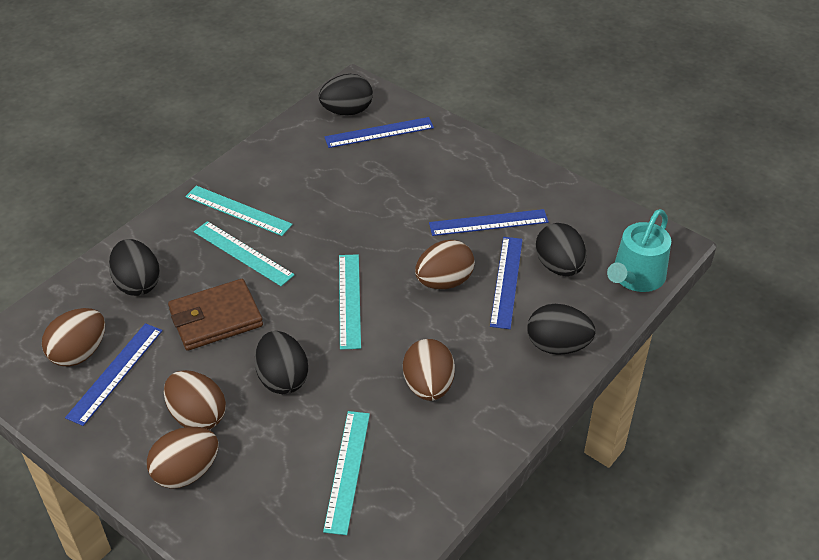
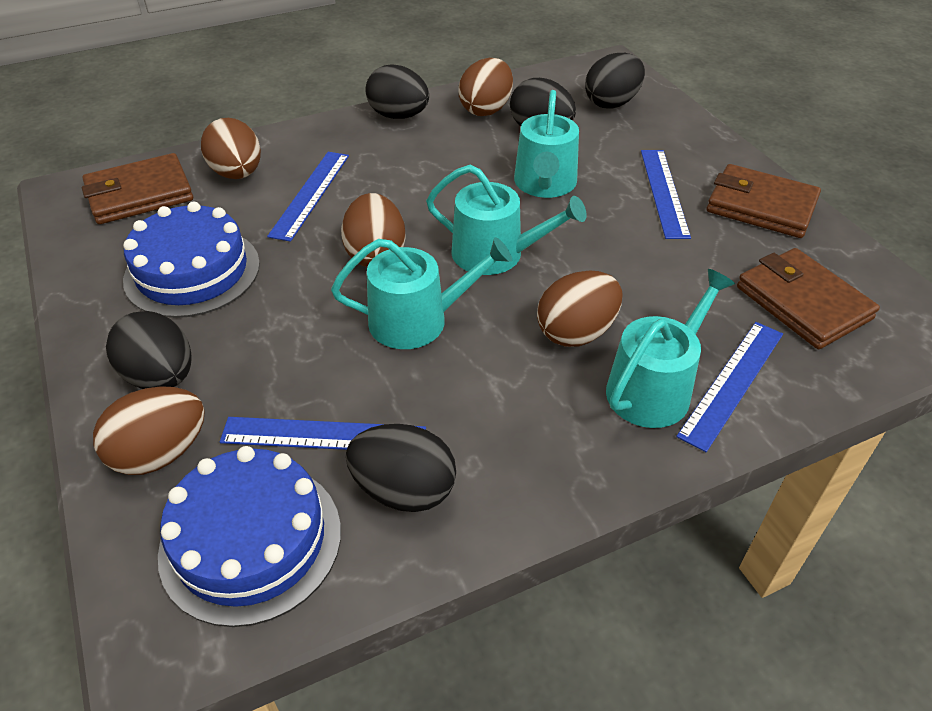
blue cake: 0 -> 2
brown wallet: 1 -> 3
turquoise ruler: 4 -> 0
turquoise watering can: 1 -> 4

